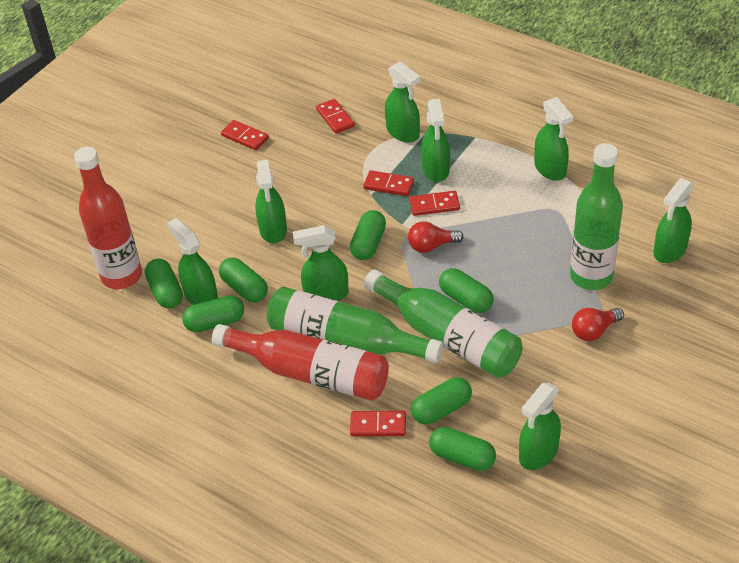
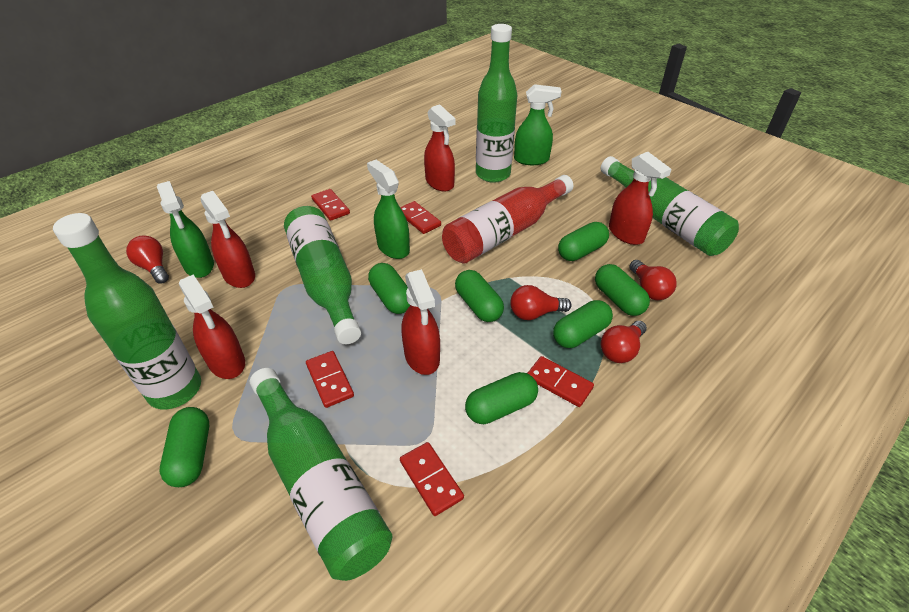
green bottle: 3 -> 5
green spray bottle: 8 -> 3
red bottle: 2 -> 1
red light bulb: 2 -> 4
red spray bottle: 0 -> 5

